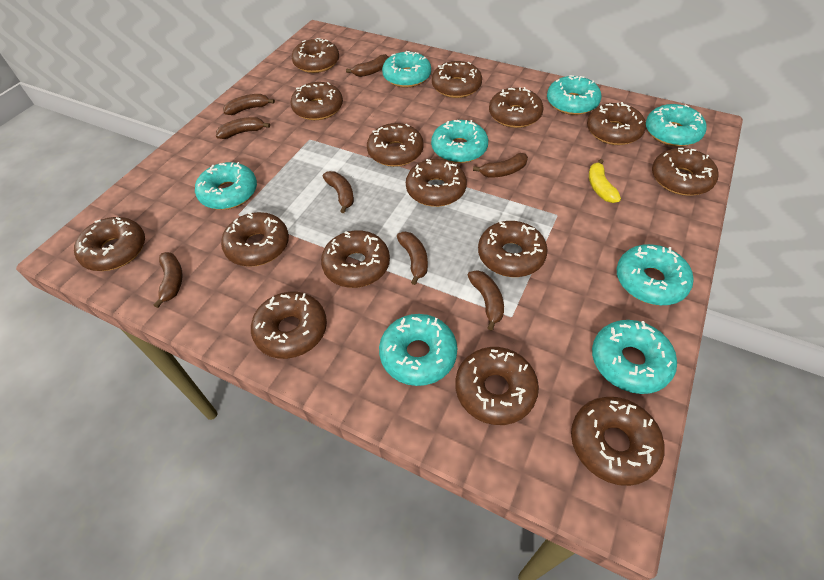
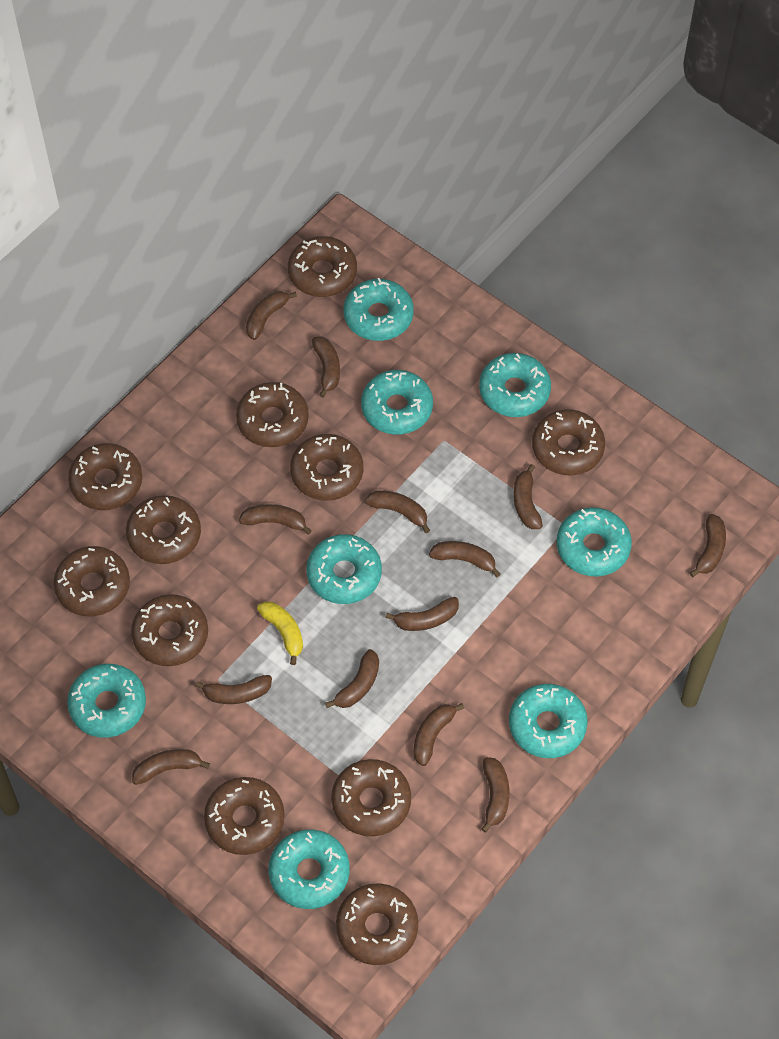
brown banana: 8 -> 13
brown donut: 15 -> 11

